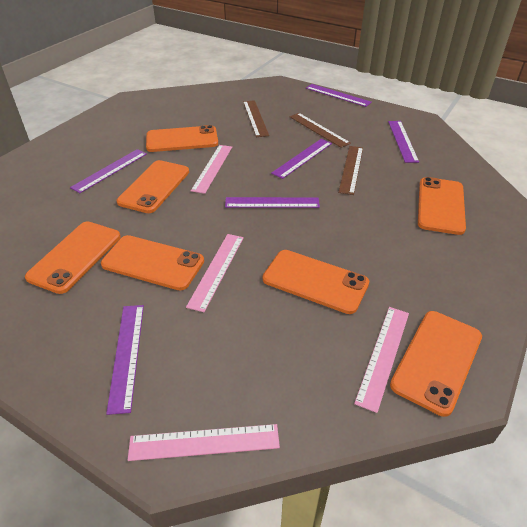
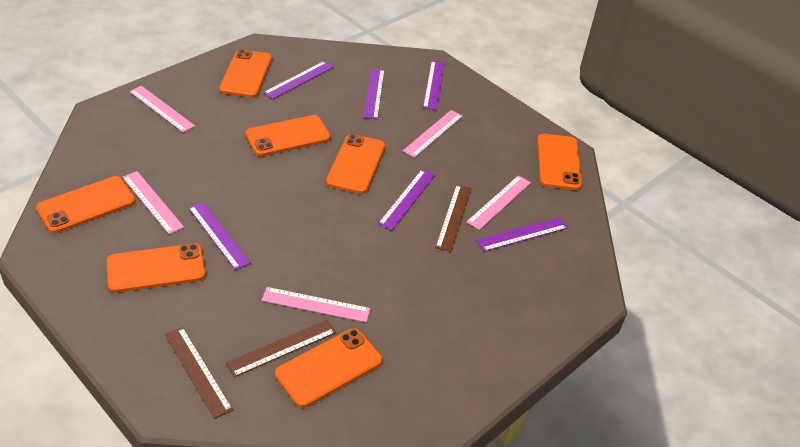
pink ruler: 4 -> 5

